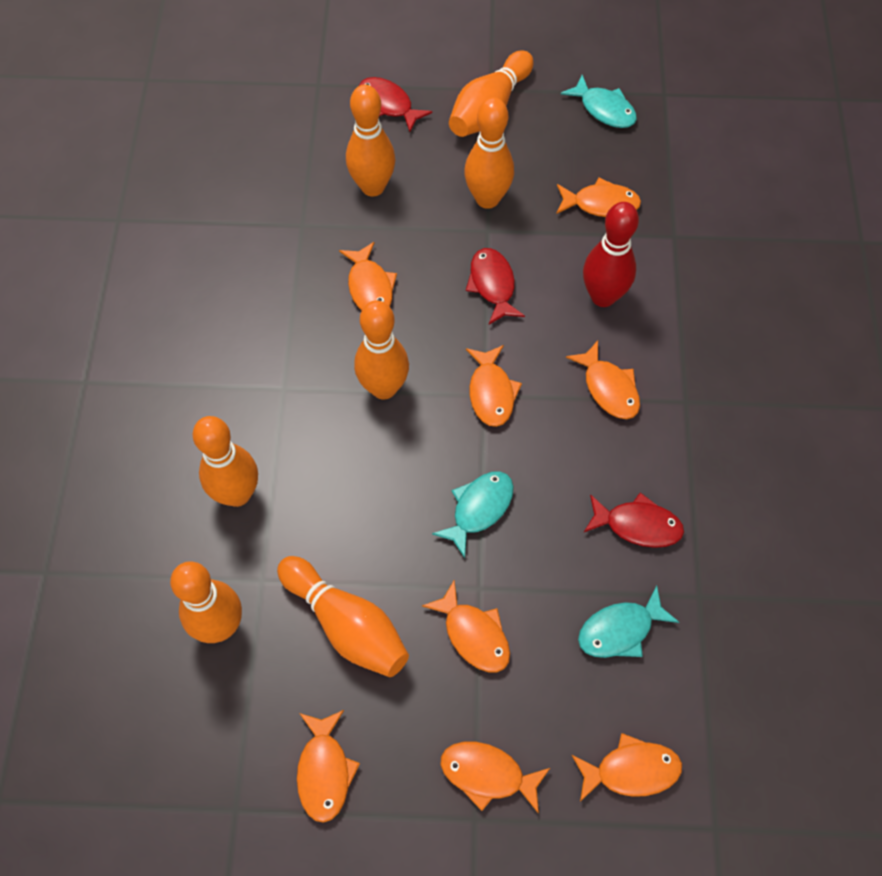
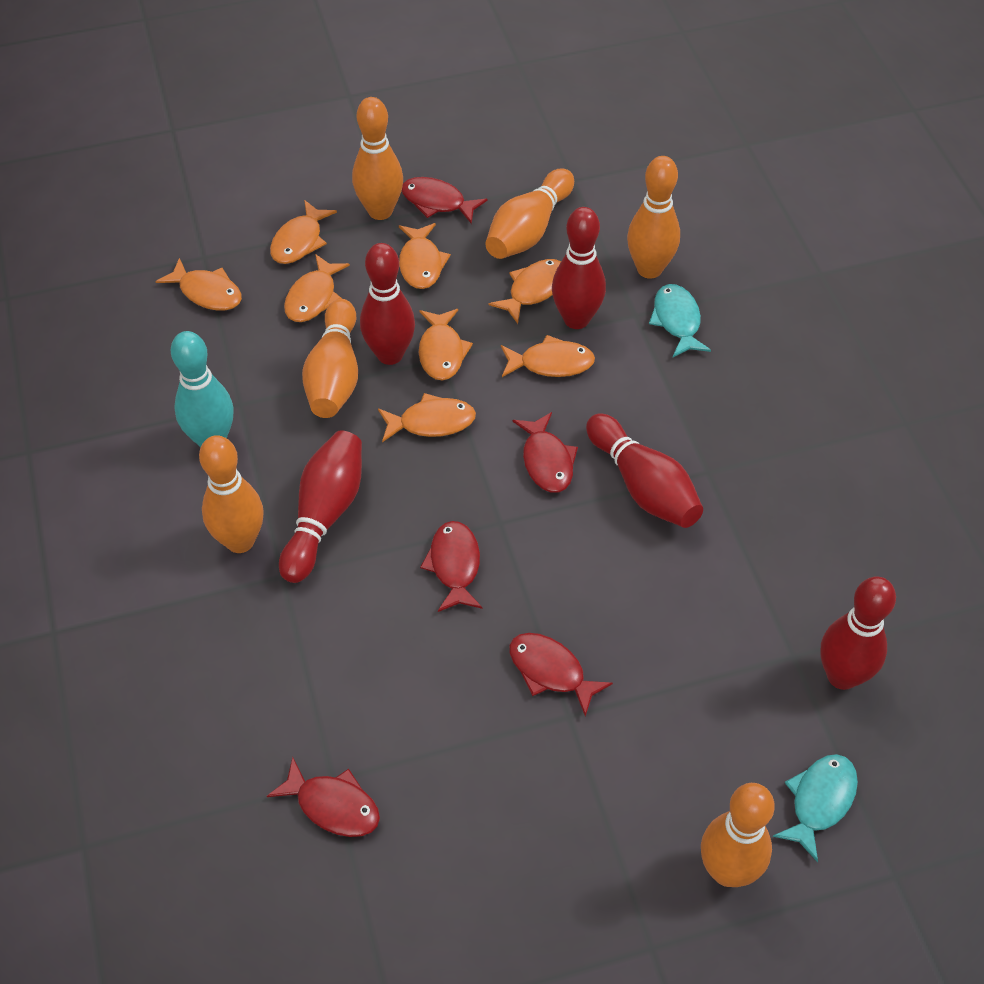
orange bowling pin: 7 -> 6
red bowling pin: 1 -> 5
red fish: 3 -> 5
turquoise bowling pin: 0 -> 1
turquoise fish: 3 -> 2

